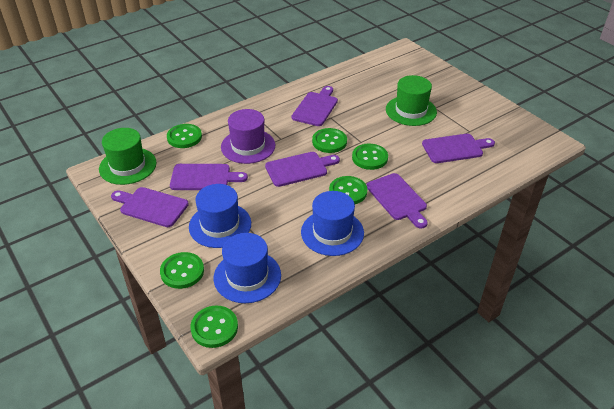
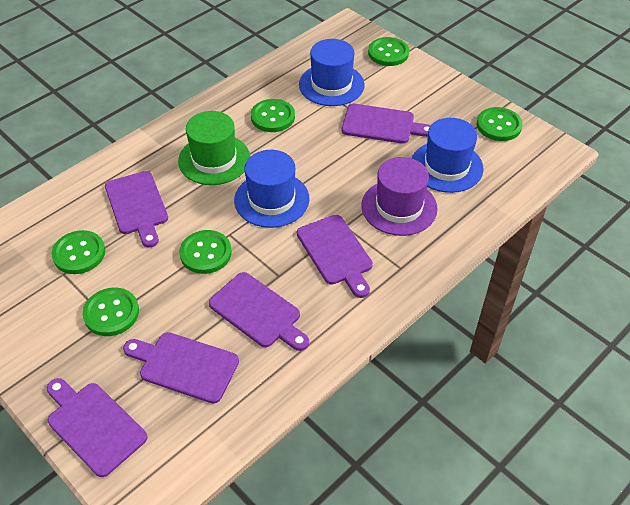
green hat: 2 -> 1

